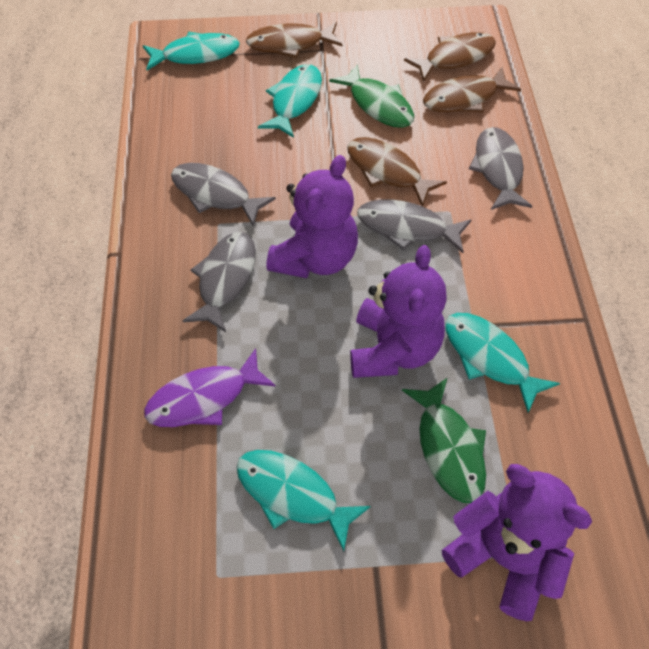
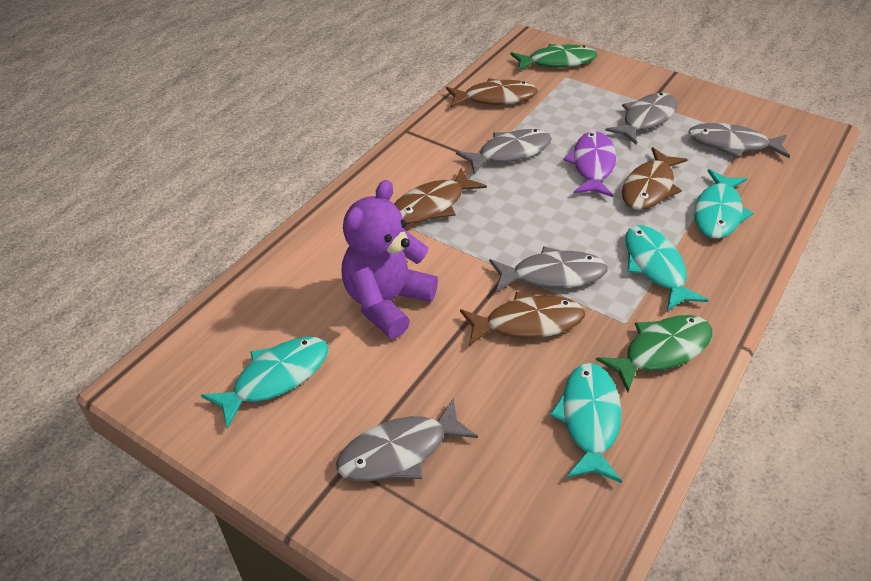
grey fish: 4 -> 5
purple teddy bear: 3 -> 1

